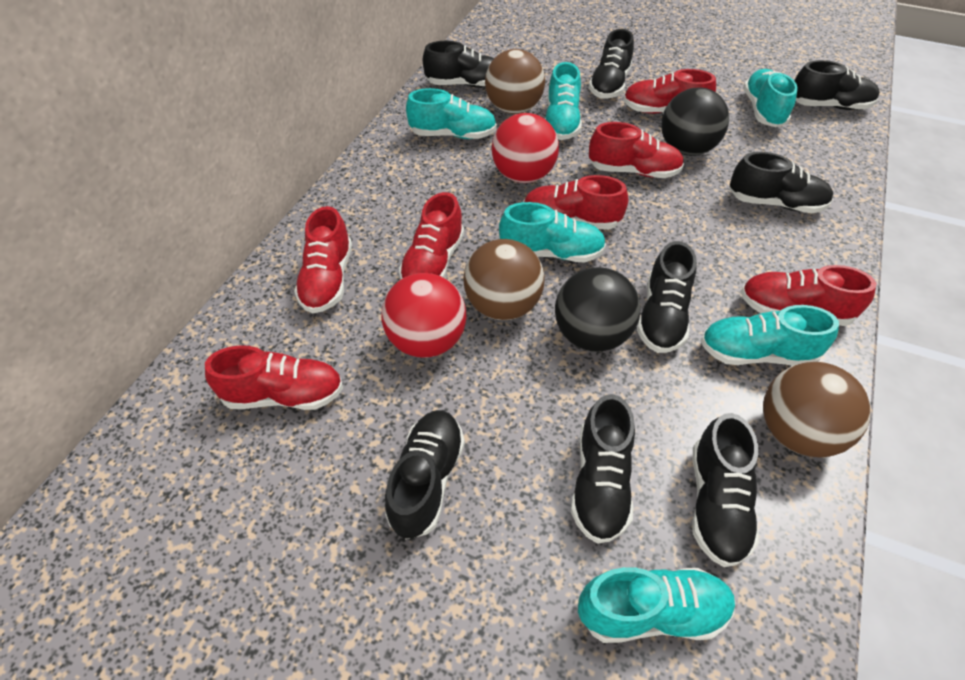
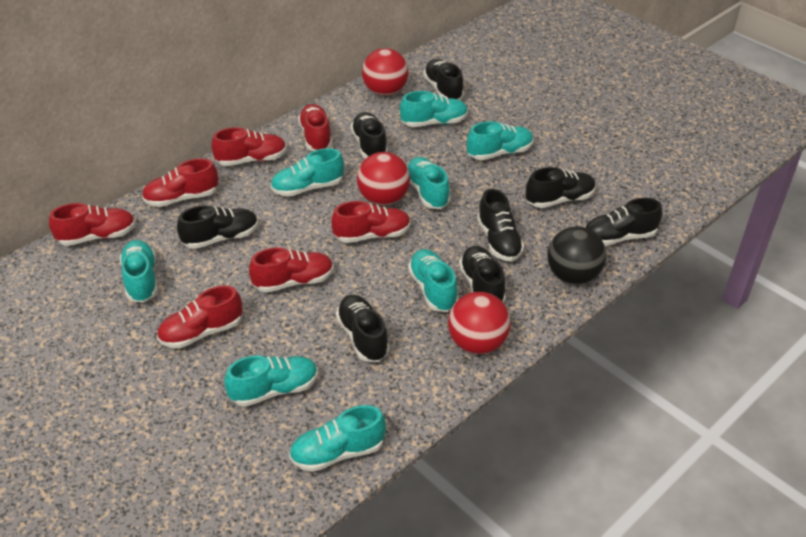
black ball: 2 -> 1
brown ball: 3 -> 0
red ball: 2 -> 3
turquoise shoe: 6 -> 8

